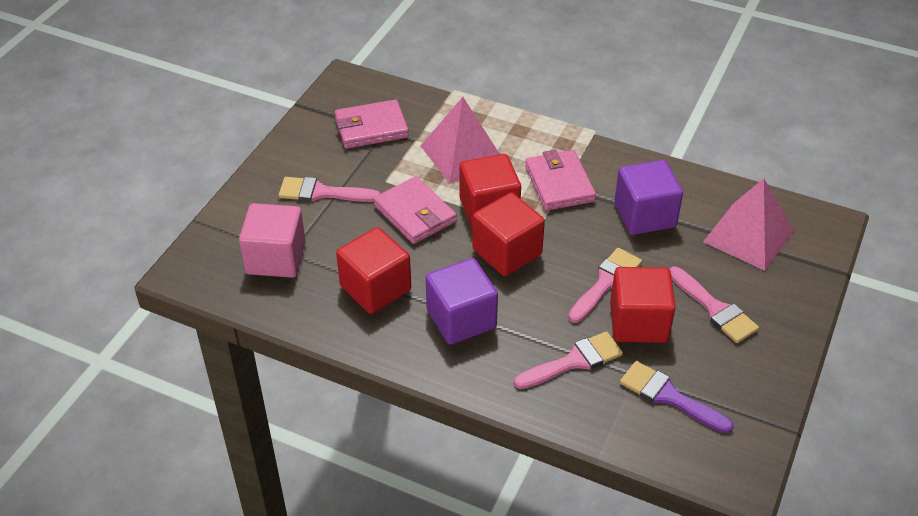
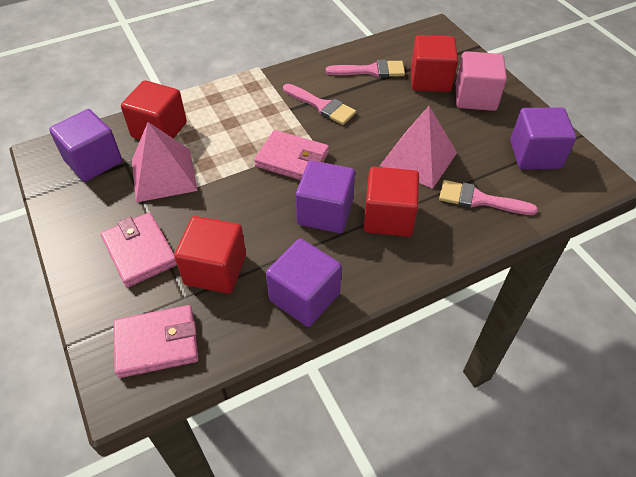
pink brush: 4 -> 3
purple brush: 1 -> 0
purple cube: 2 -> 4

